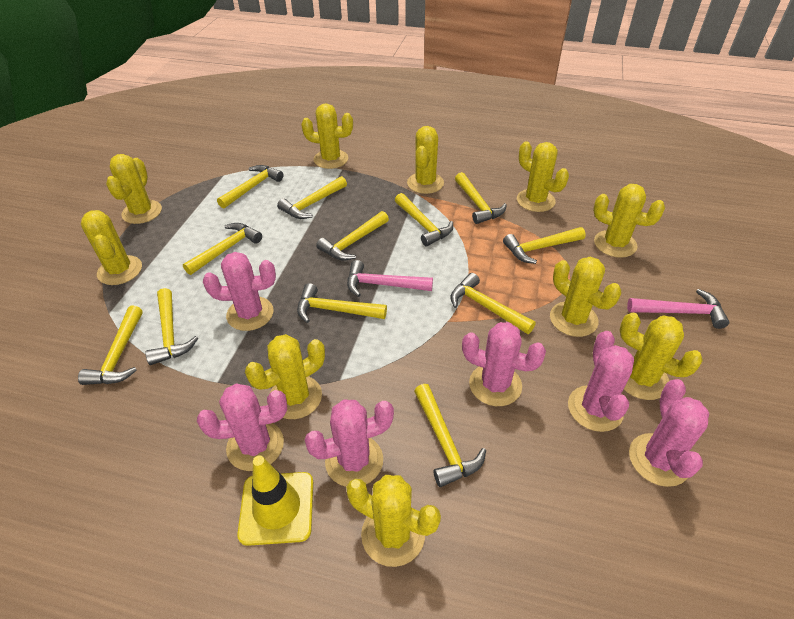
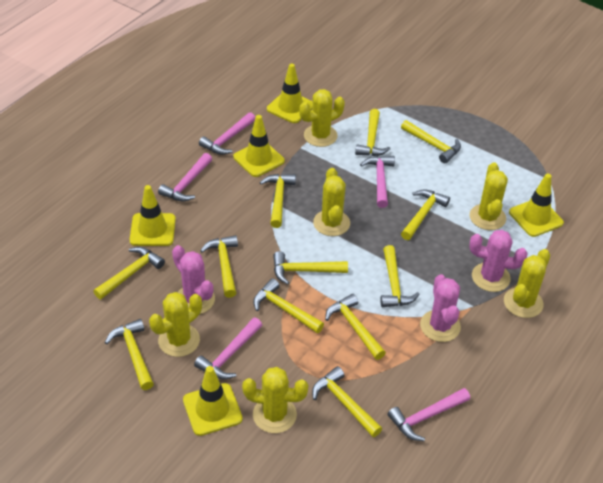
pink cactus: 6 -> 3
pink hammer: 2 -> 5
yellow cactus: 10 -> 6
yellow traffic cone: 1 -> 5

